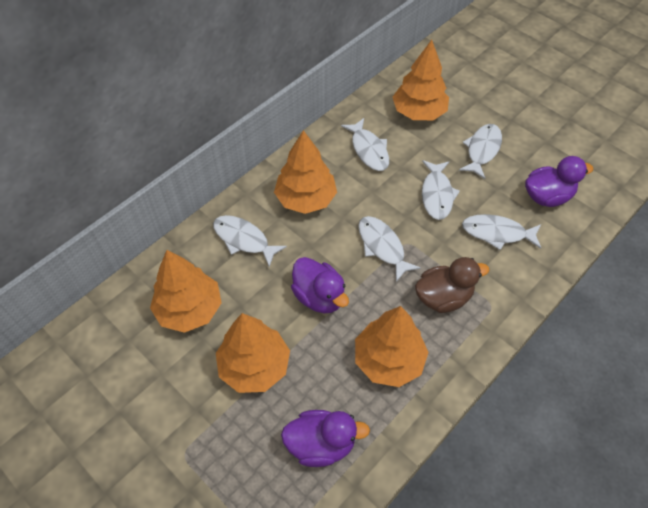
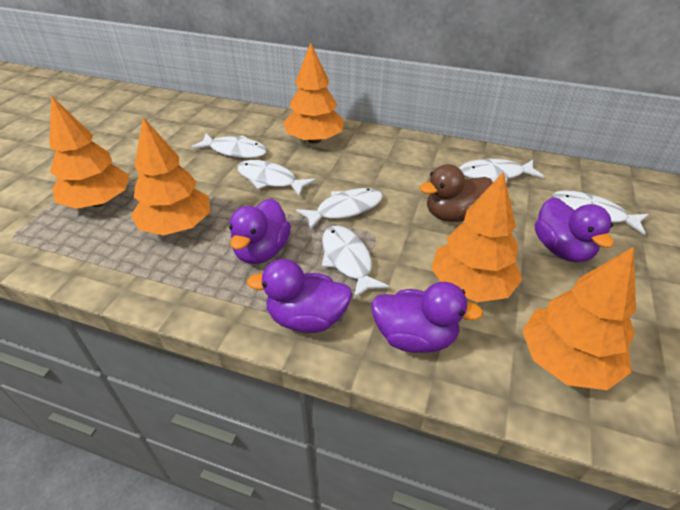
purple duck: 3 -> 4

